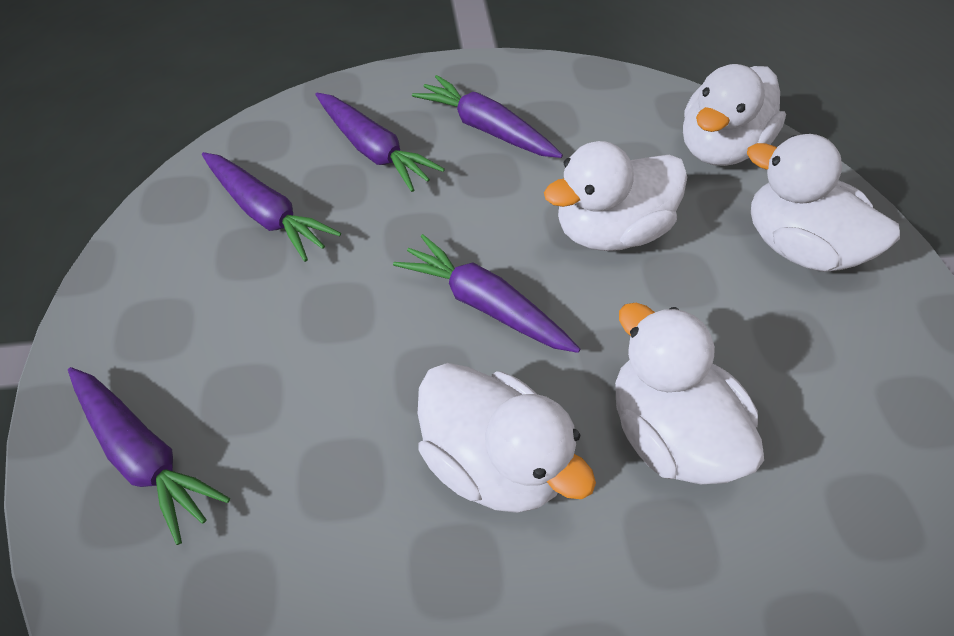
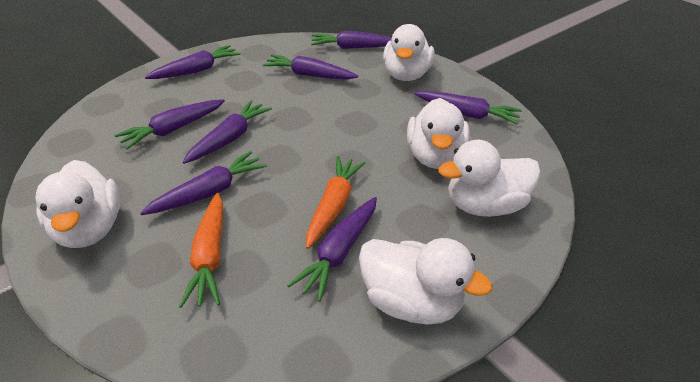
orange carrot: 0 -> 2
purple carrot: 5 -> 8

